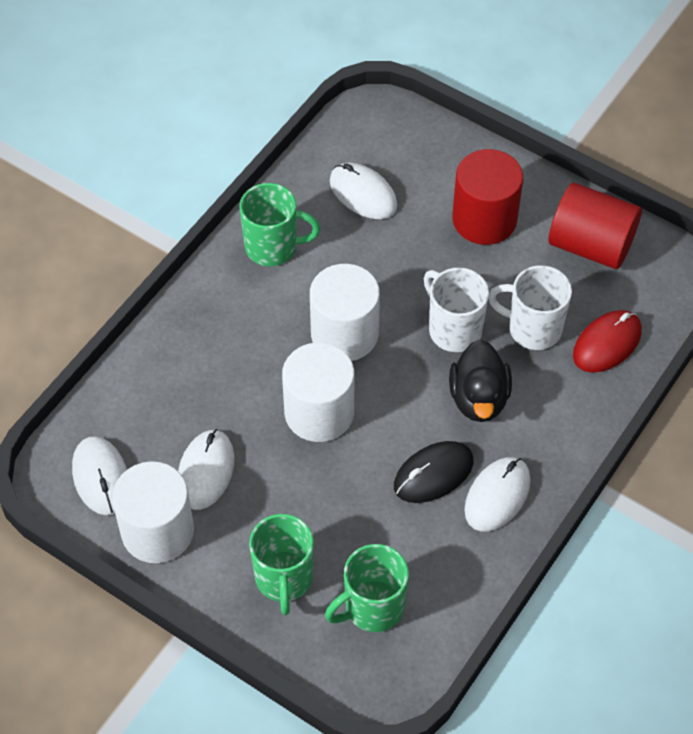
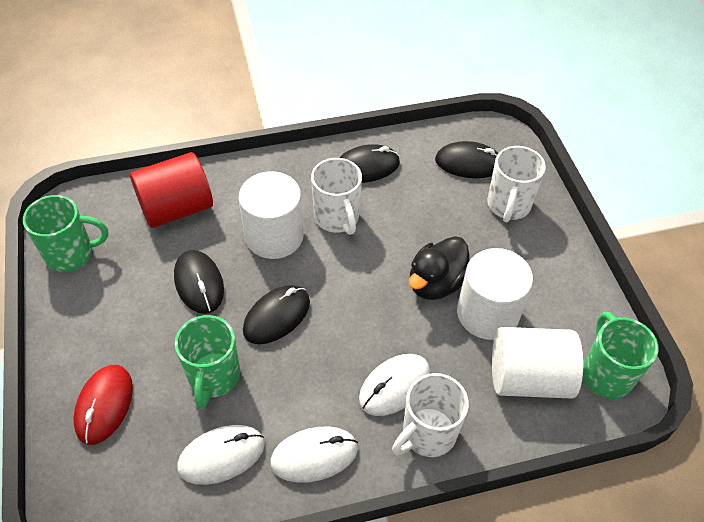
black mouse: 1 -> 4
red cylinder: 2 -> 1
white mouse: 4 -> 3
white mug: 2 -> 3

